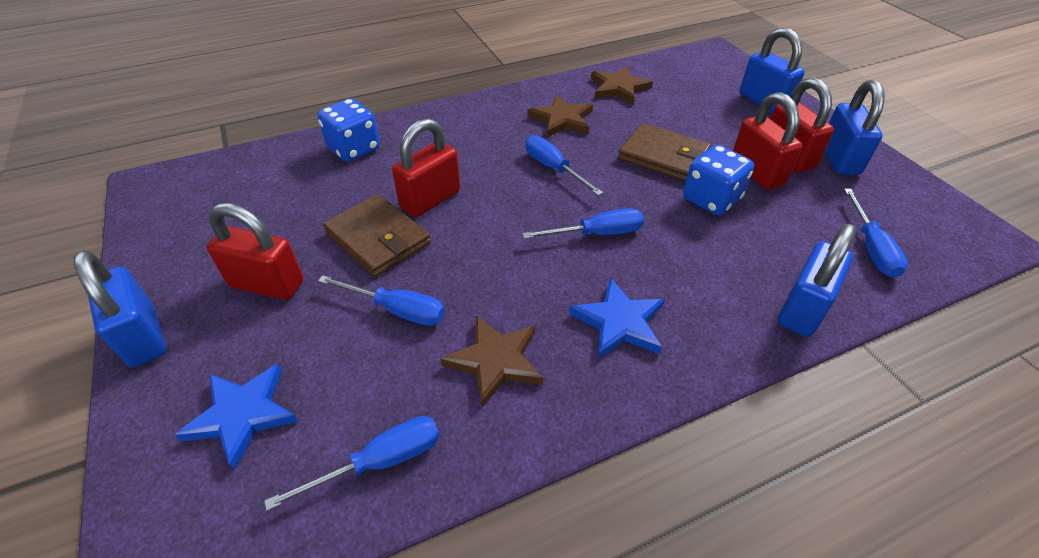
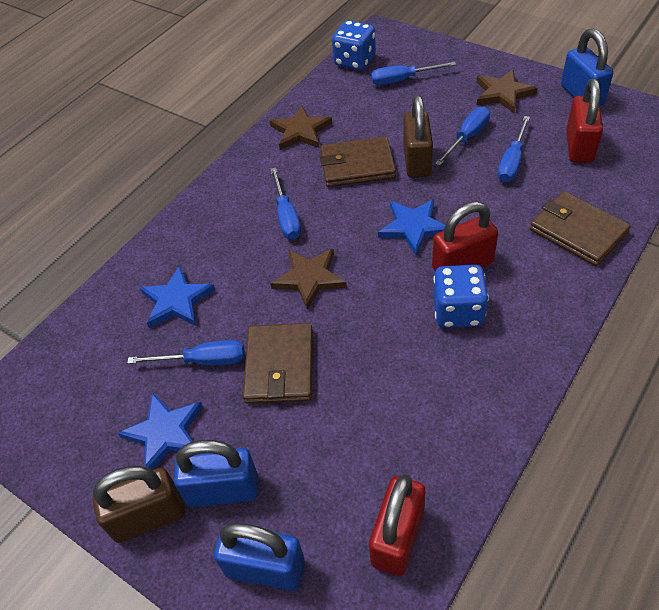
blue padlock: 4 -> 3
blue star: 2 -> 3
brown padlock: 0 -> 2
brown wallet: 2 -> 3
red padlock: 4 -> 3

